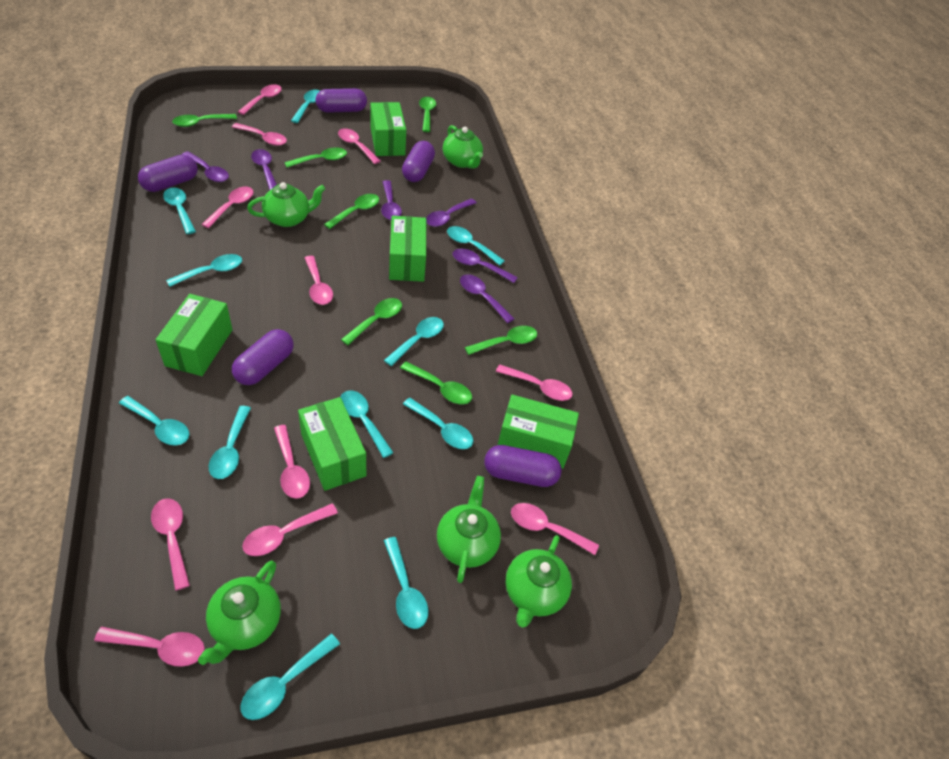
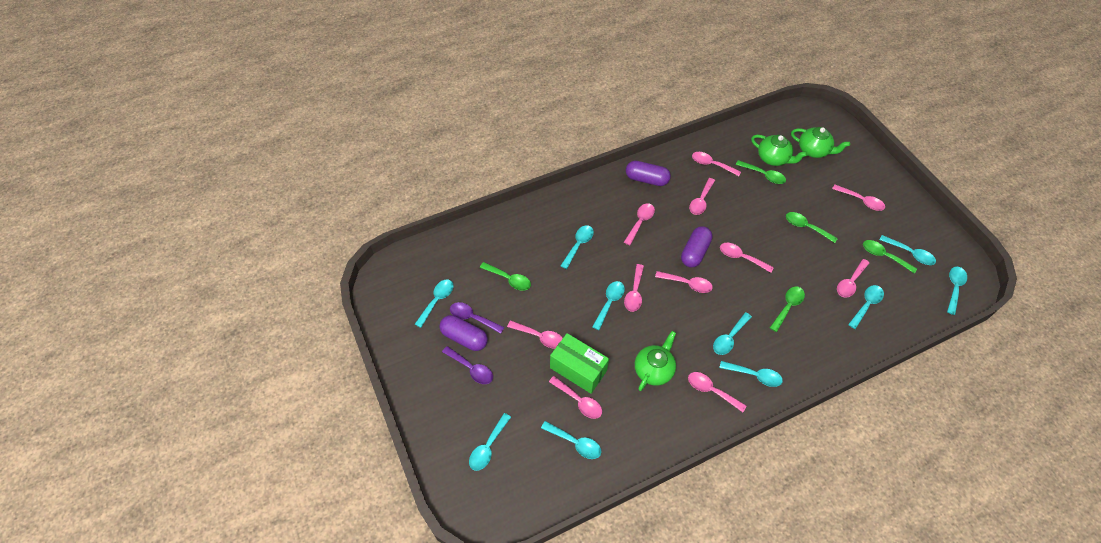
green box: 5 -> 1
green spoon: 7 -> 5
green teapot: 5 -> 3
purple capsule: 5 -> 3
purple spoon: 6 -> 2
turquoise spoon: 11 -> 10

